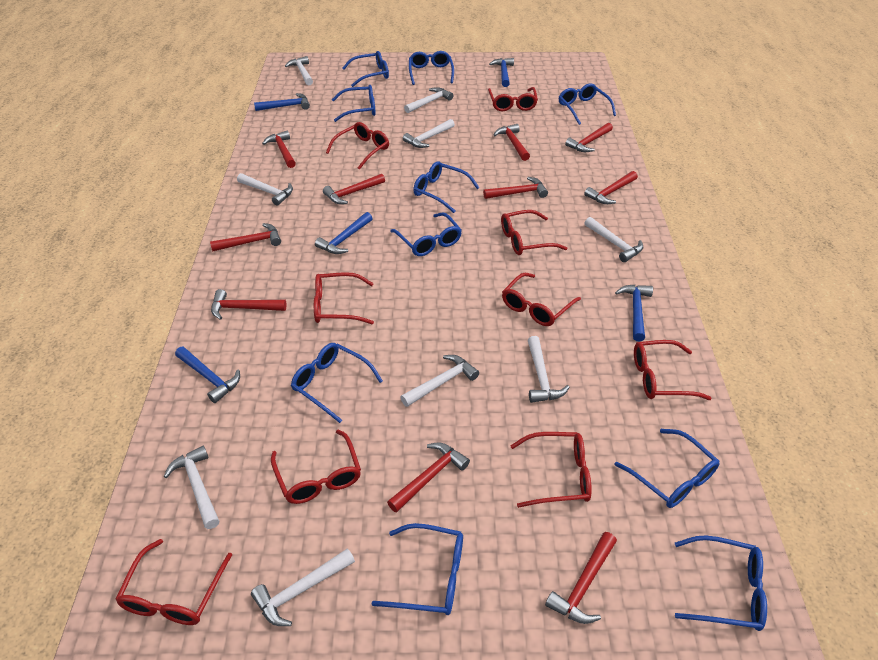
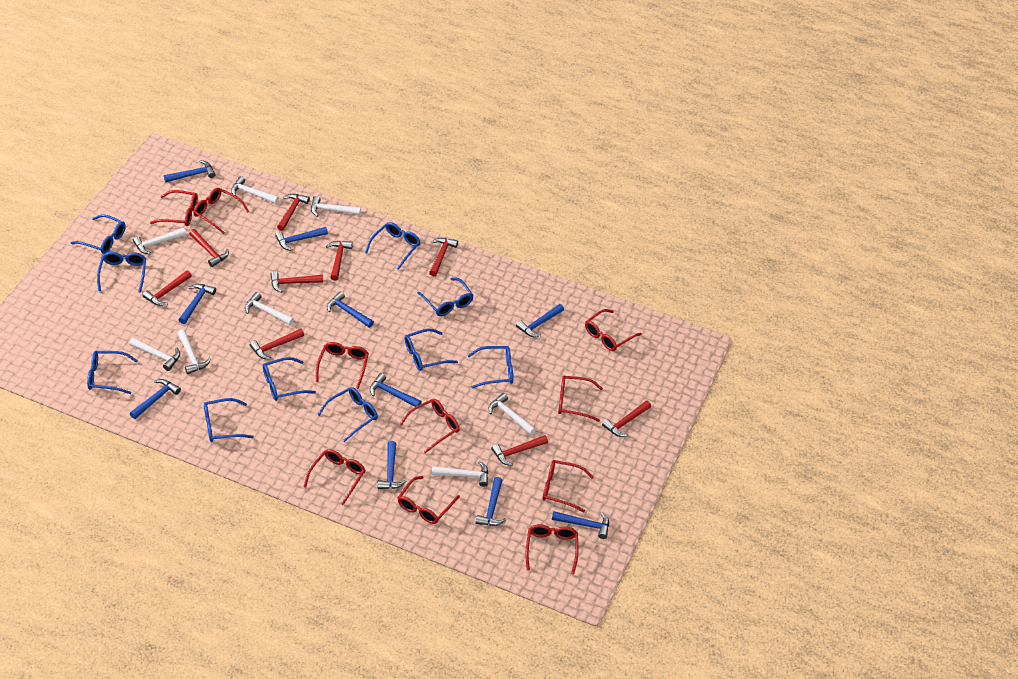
blue hammer: 5 -> 10
red glasses: 9 -> 10
red hammer: 10 -> 9
white hammer: 9 -> 8

